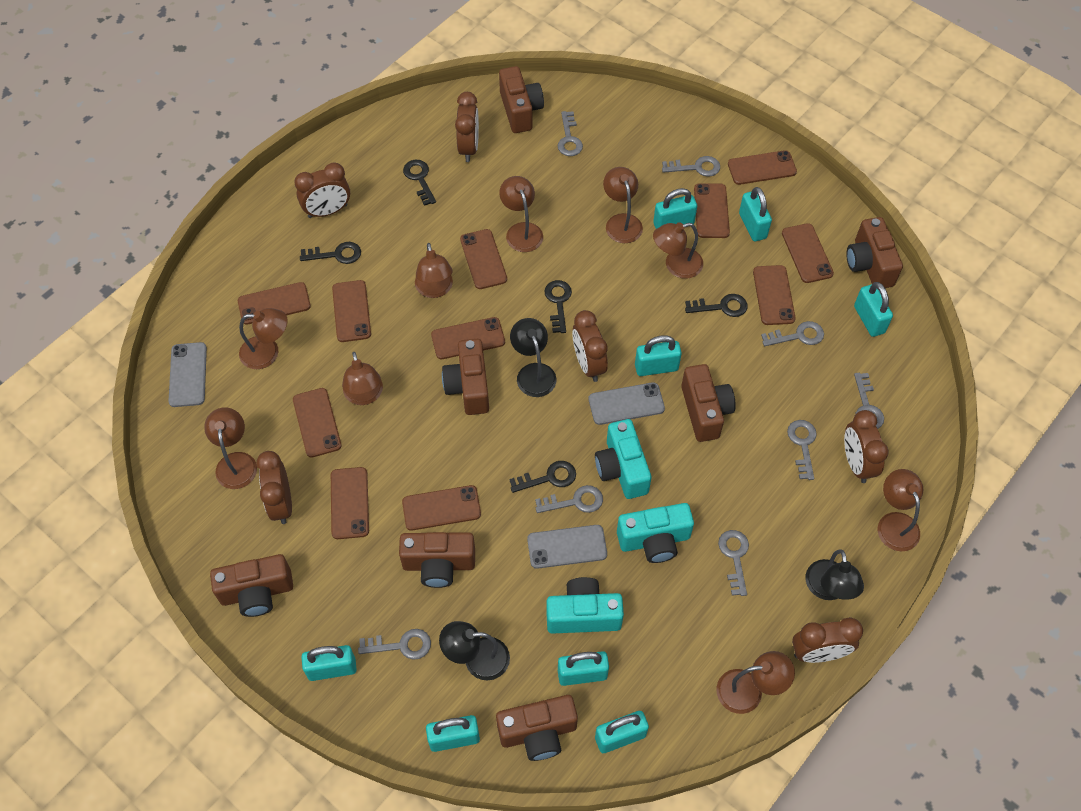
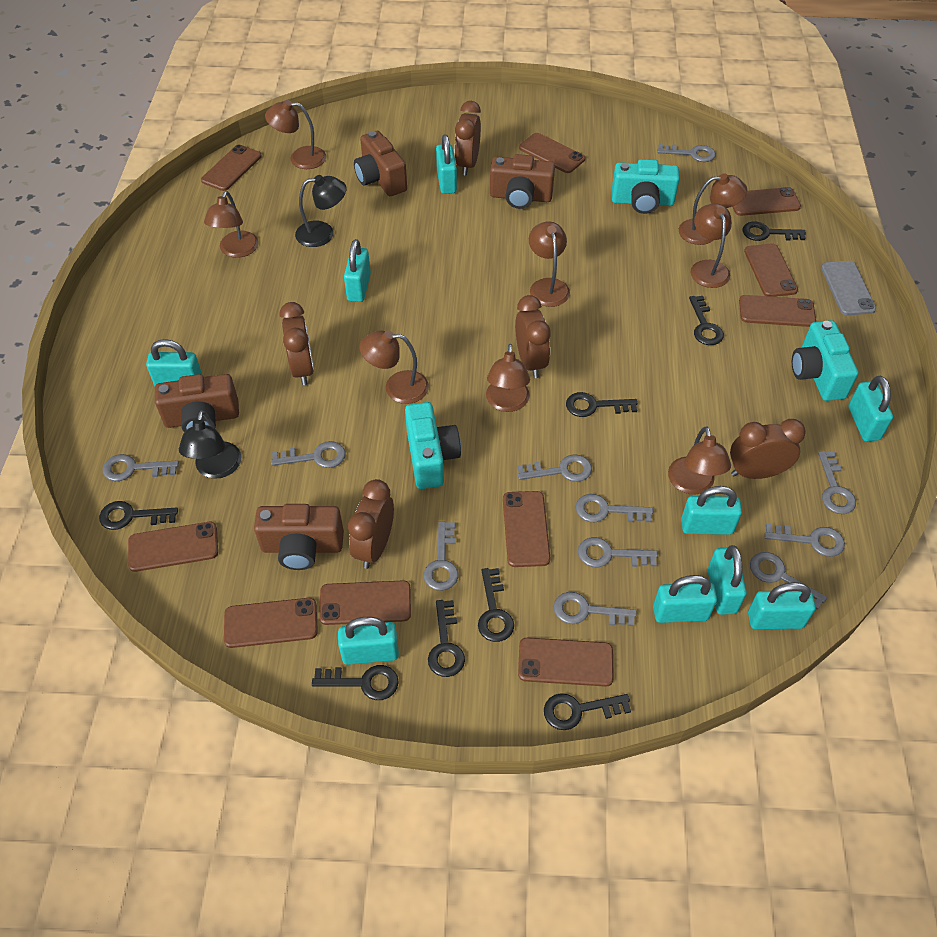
black key: 5 -> 8
black lamp: 3 -> 2
brown camera: 7 -> 4
brown clock: 6 -> 5
brown lamp: 9 -> 8
brown phone: 11 -> 10
grey key: 8 -> 11
grey phone: 3 -> 1
turquoise padlock: 8 -> 9

